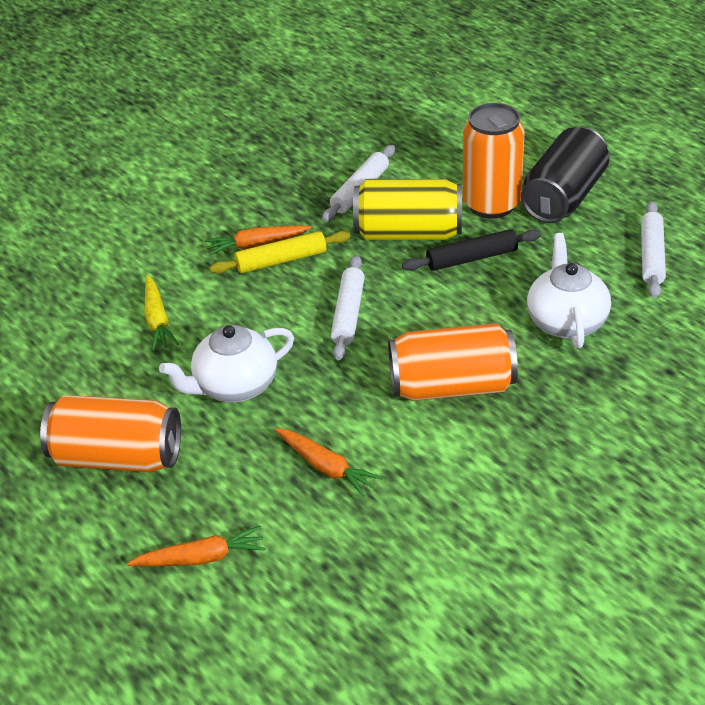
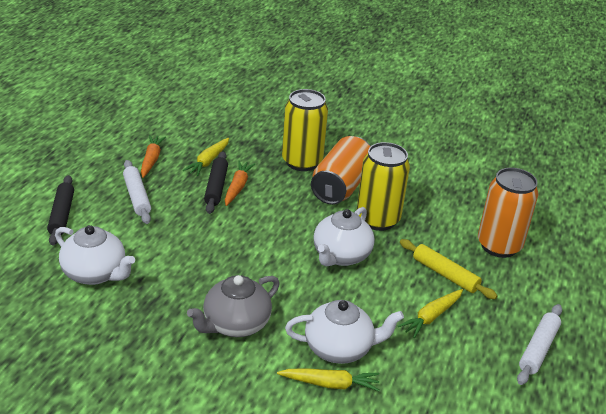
black can: 1 -> 0
black rolling pin: 1 -> 2
grey teapot: 0 -> 1
orange can: 3 -> 2
orange carrot: 3 -> 2
white rolling pin: 3 -> 2
white teapot: 2 -> 3
yellow can: 1 -> 2
yellow carrot: 1 -> 3

